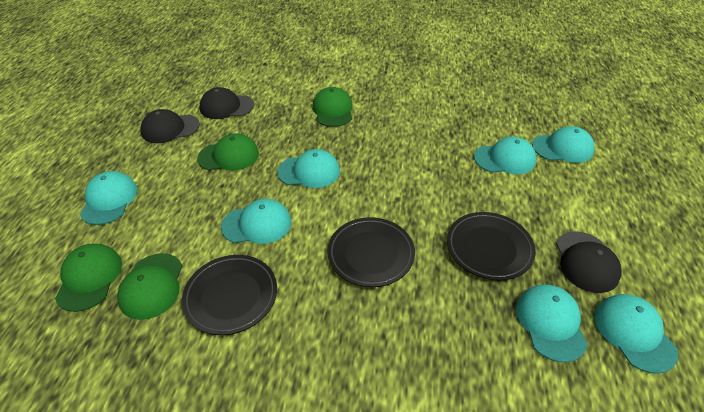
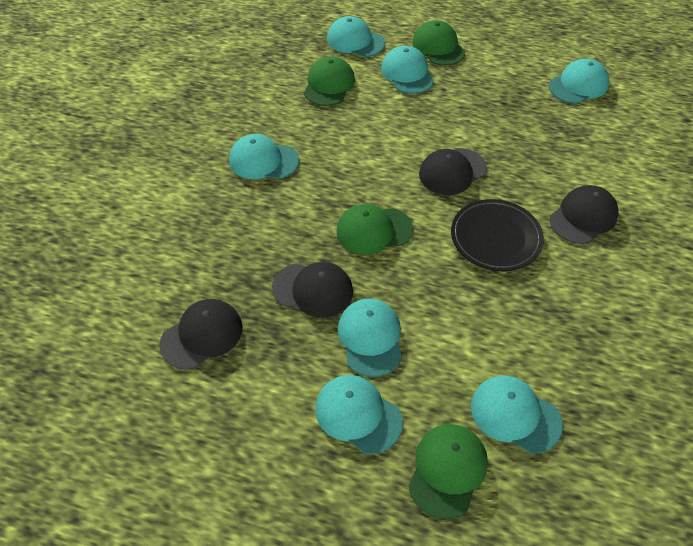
black cap: 3 -> 4
black plate: 3 -> 1

